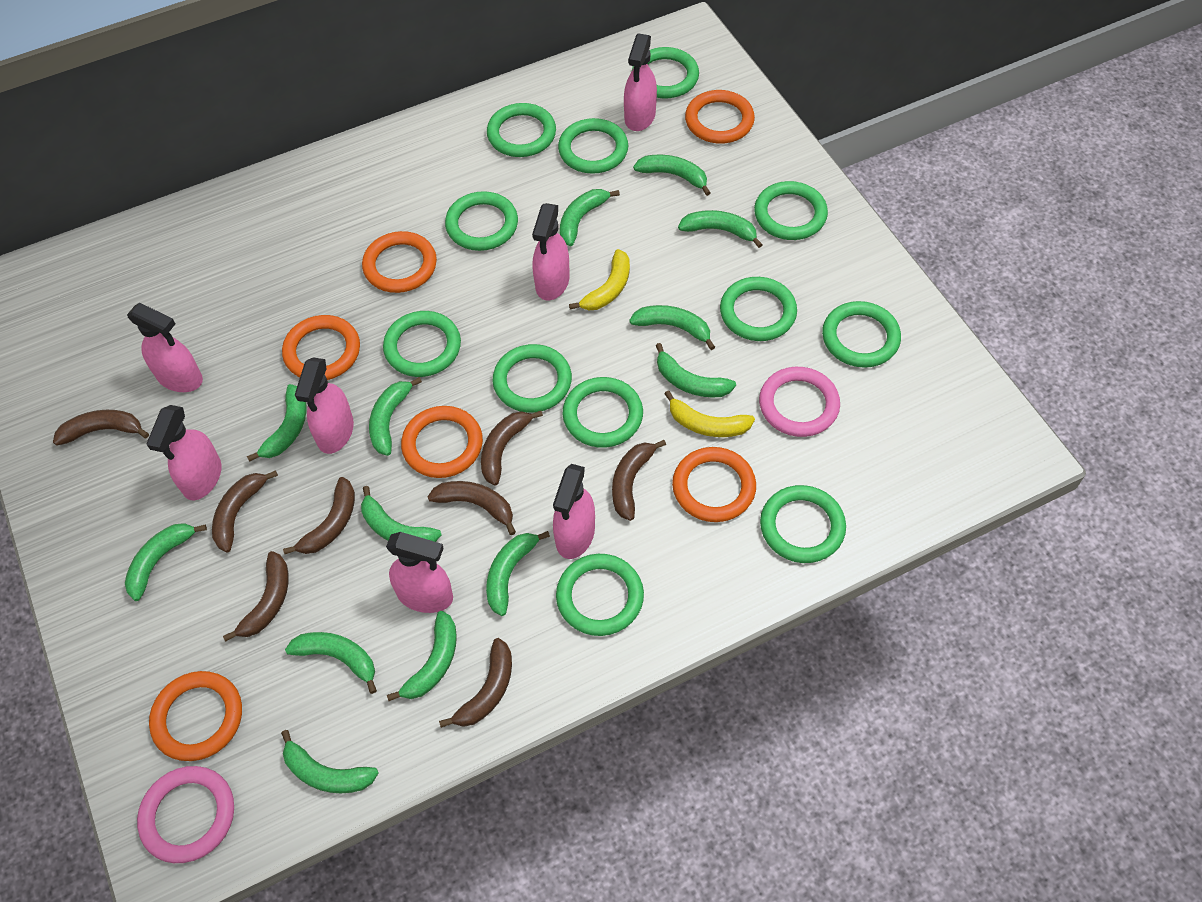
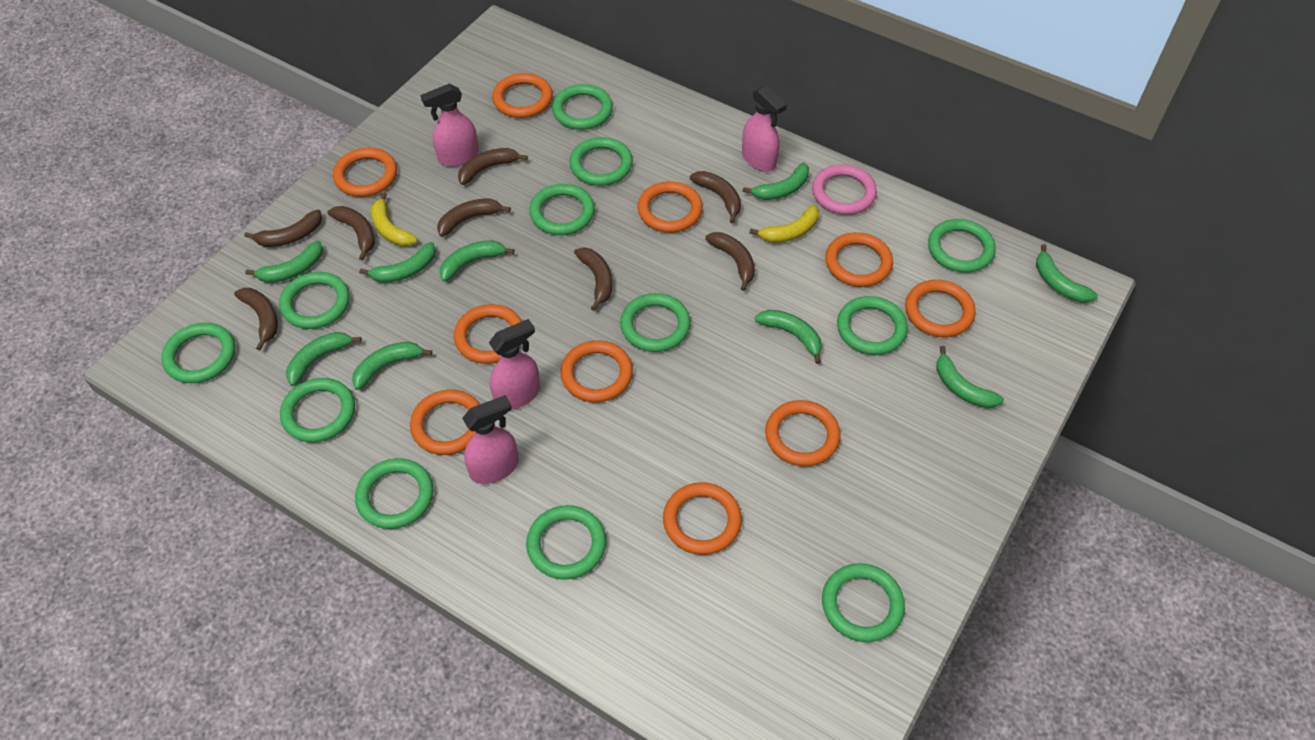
green banana: 13 -> 9
orange ring: 6 -> 10
pink ring: 2 -> 1
pink spray bottle: 7 -> 4

